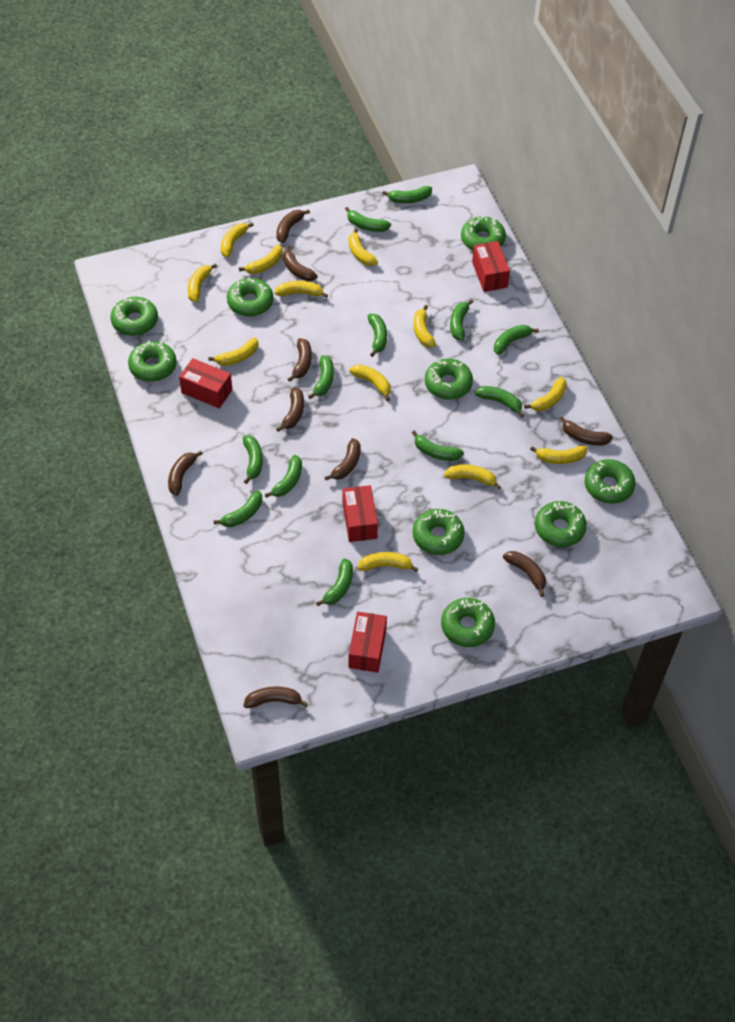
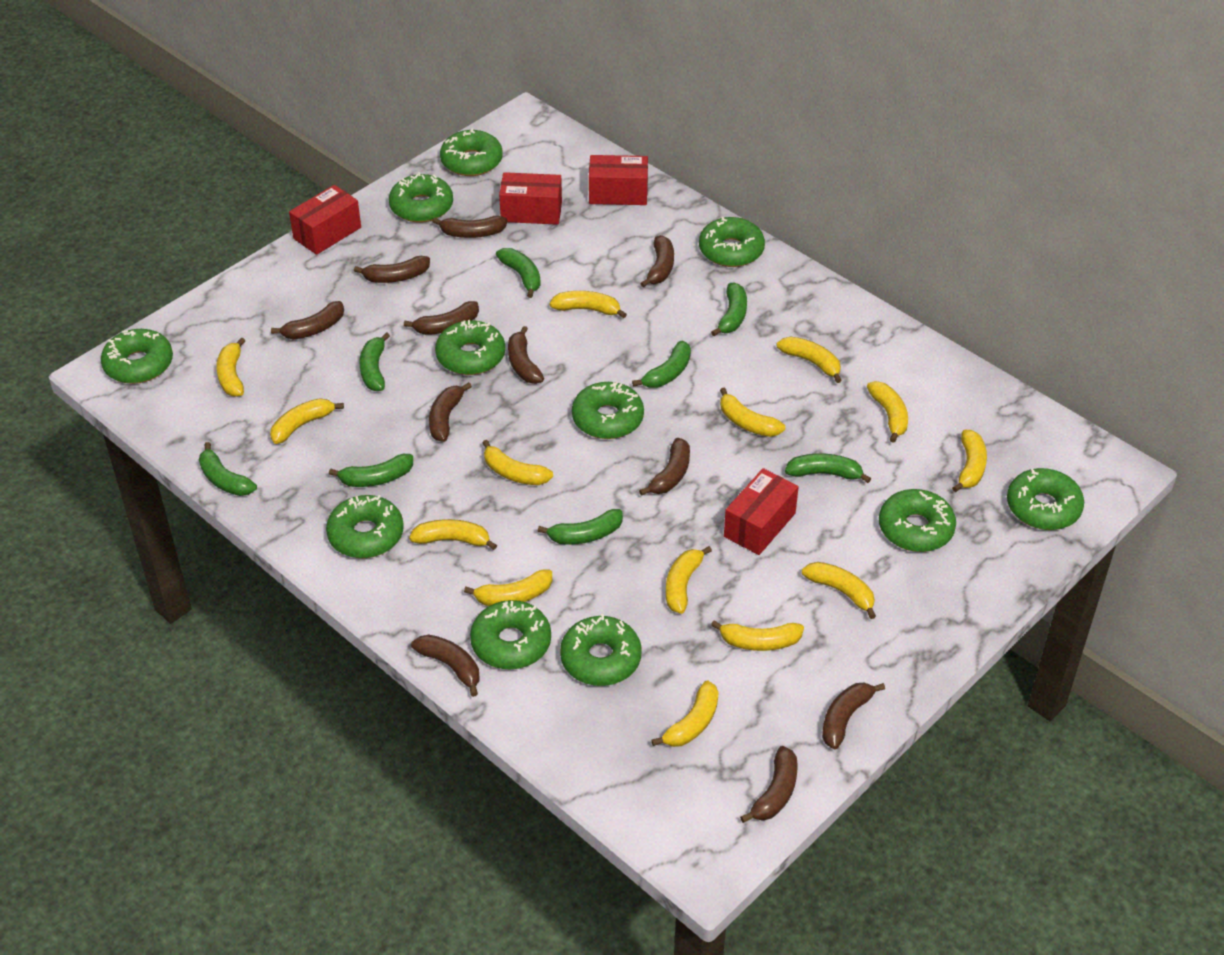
brown banana: 9 -> 11
green banana: 12 -> 8
green donut: 9 -> 11
yellow banana: 12 -> 14

